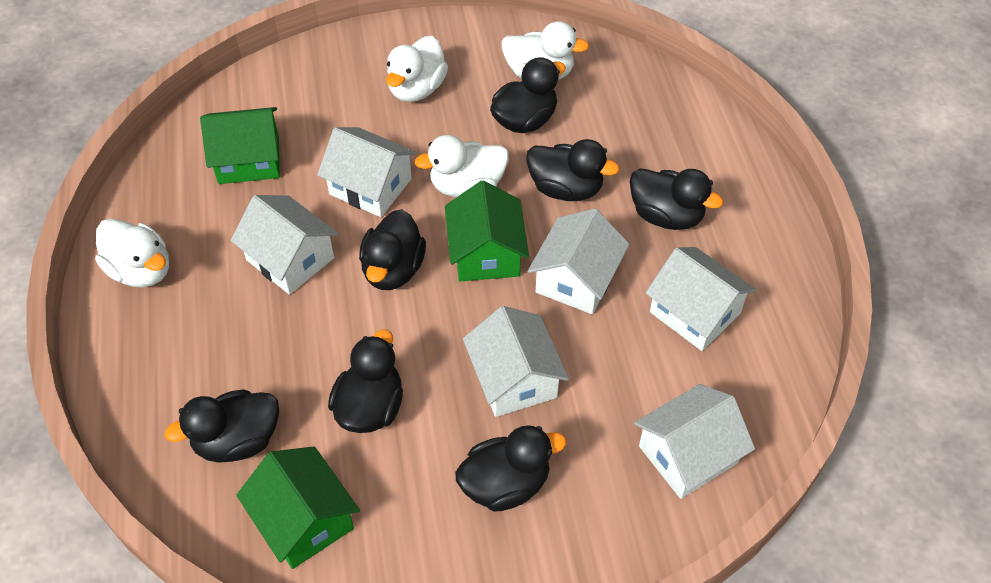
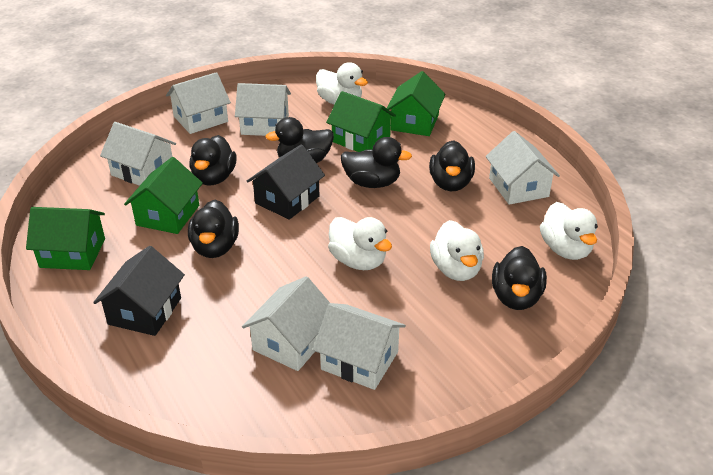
black duck: 7 -> 6
black house: 0 -> 2
green house: 3 -> 4

